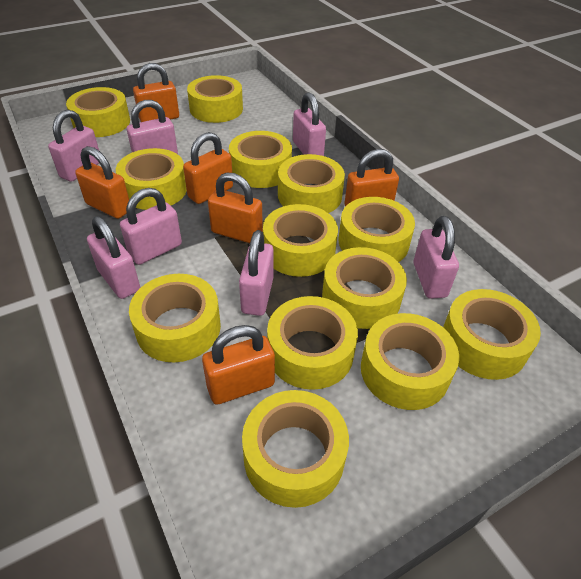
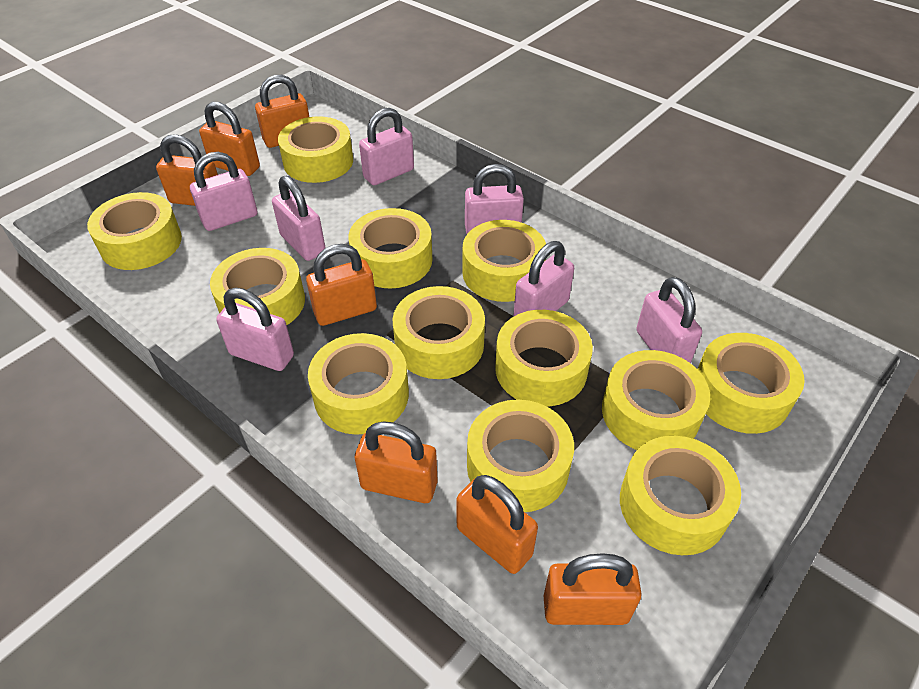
orange padlock: 6 -> 7
yellow tape: 13 -> 12

